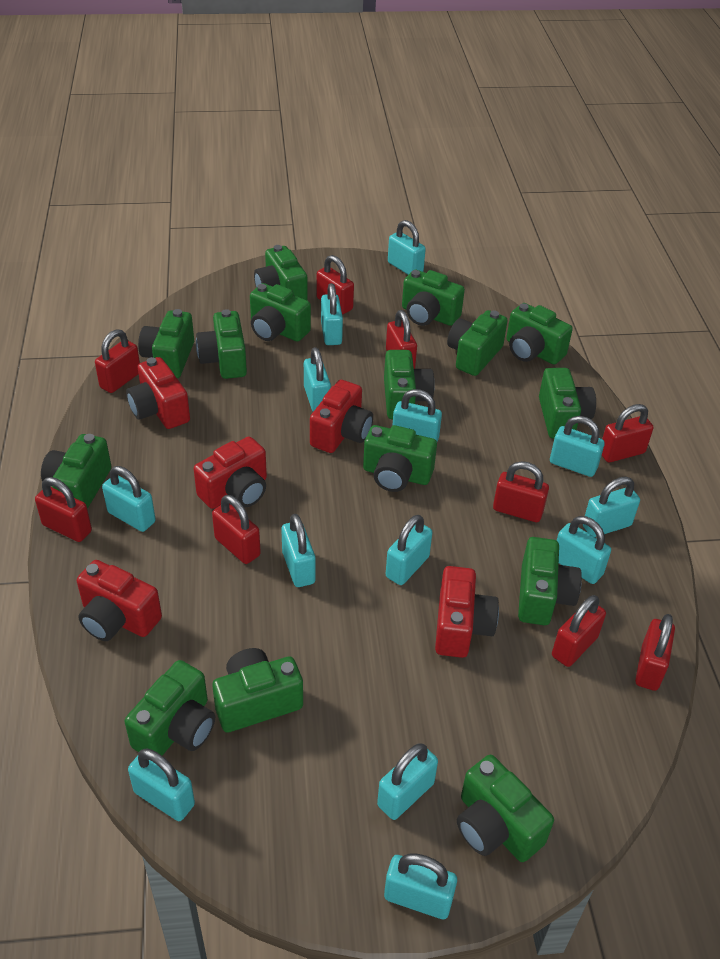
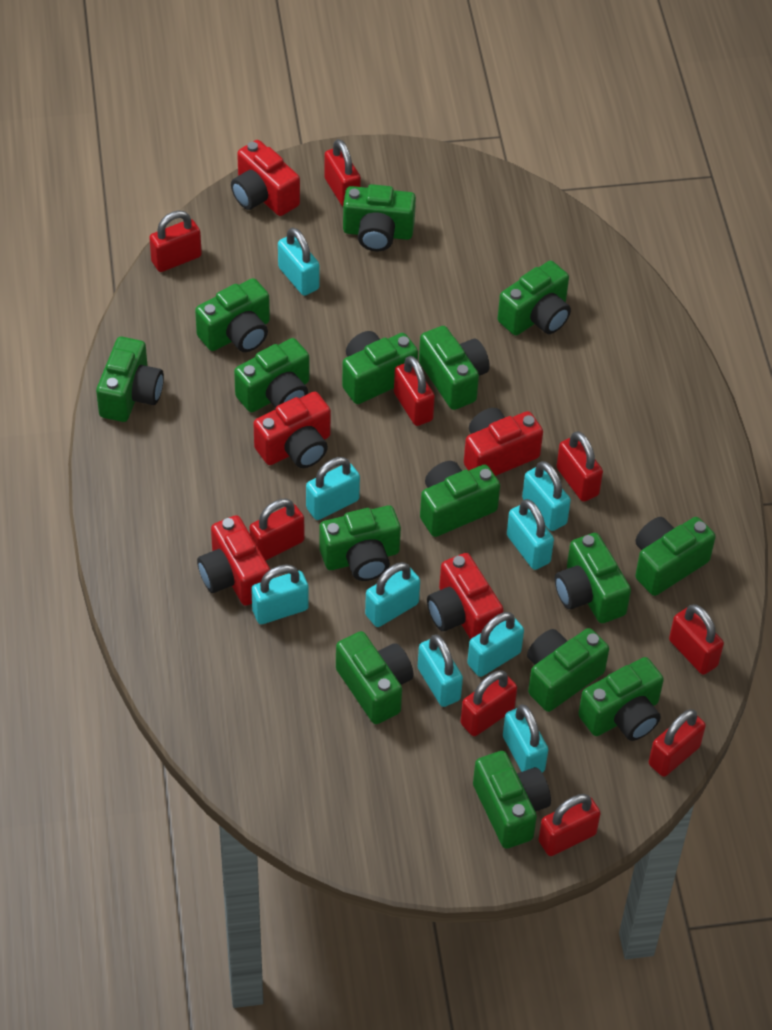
turquoise padlock: 13 -> 9

